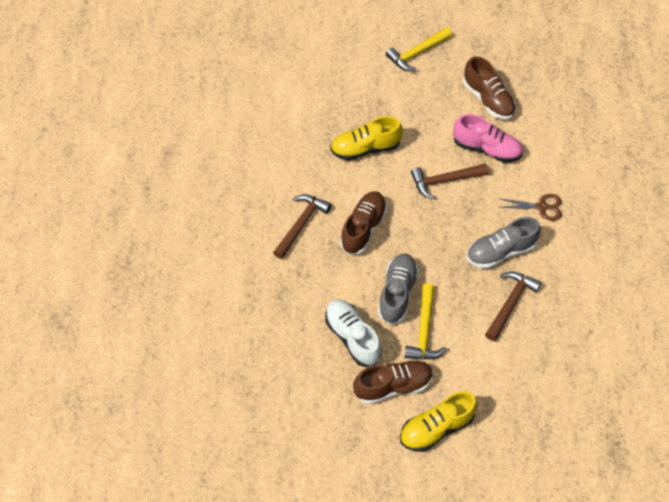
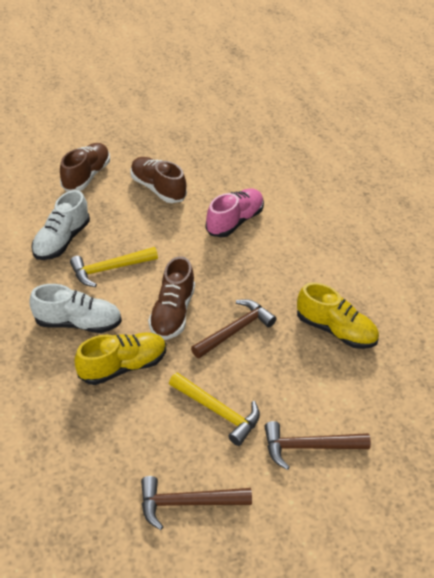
brown scissors: 1 -> 0
grey shoe: 2 -> 0
white shoe: 1 -> 2

